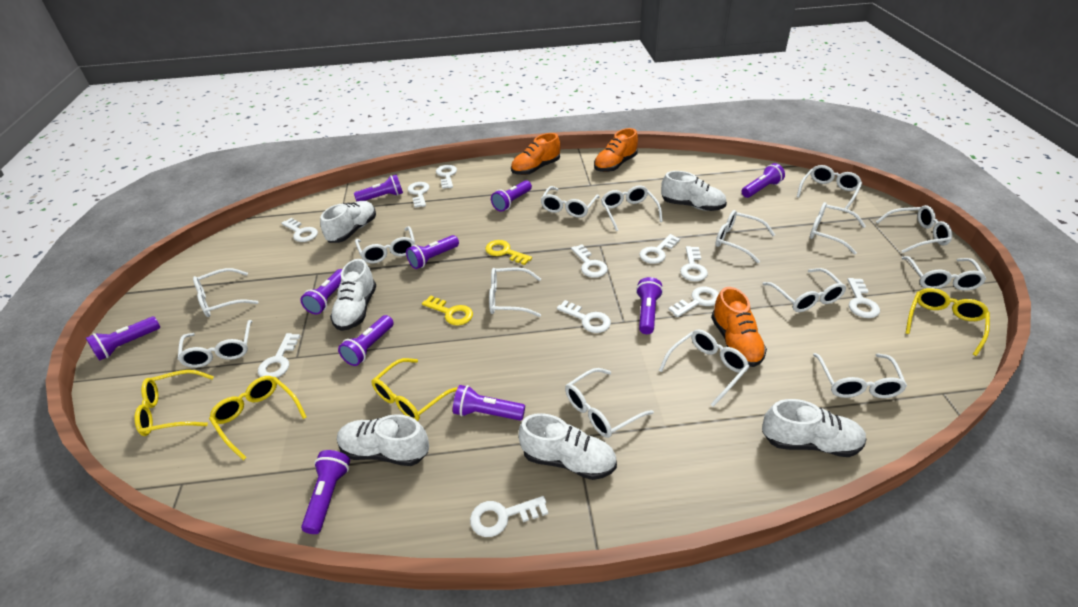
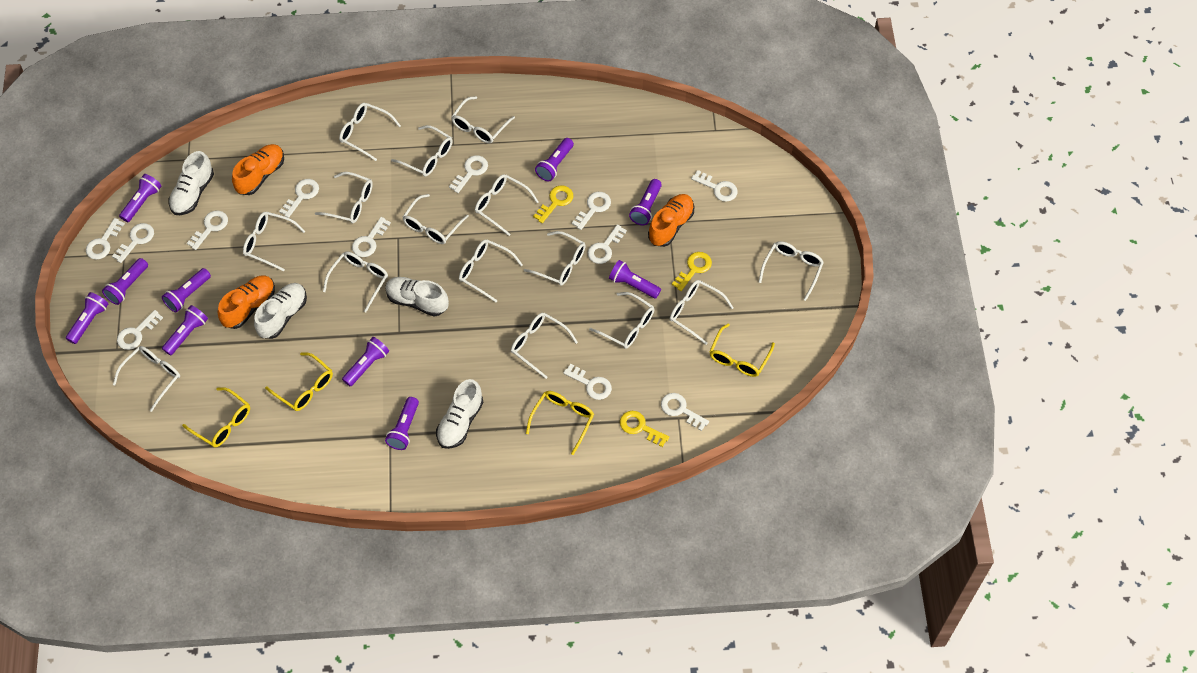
white key: 11 -> 12
white shoe: 6 -> 4
yellow key: 2 -> 3

